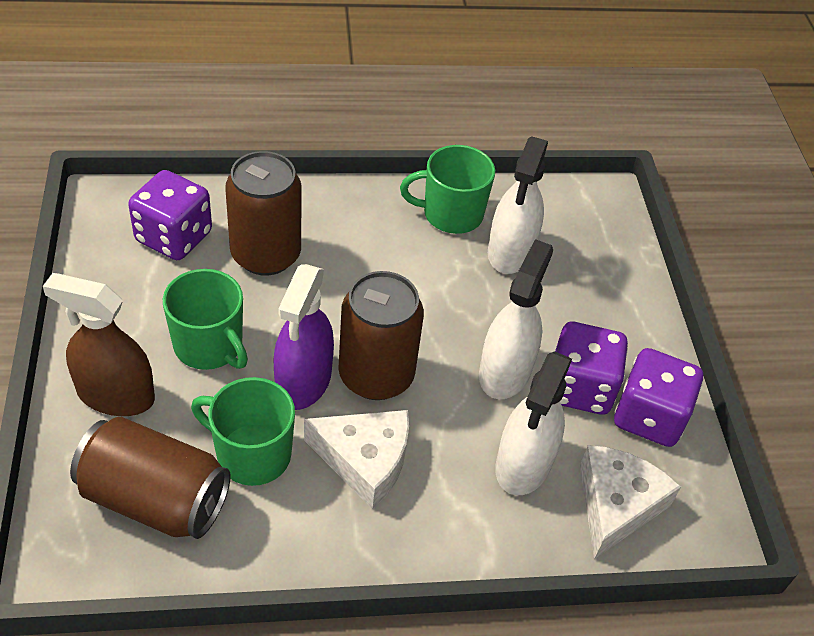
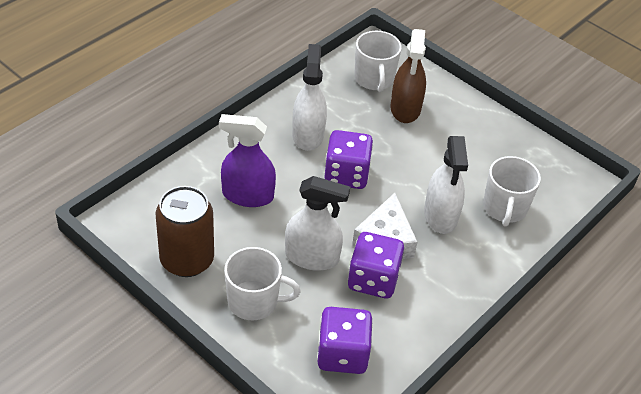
brown can: 3 -> 1
green mug: 3 -> 0
white cheese: 2 -> 1
white mug: 0 -> 3

